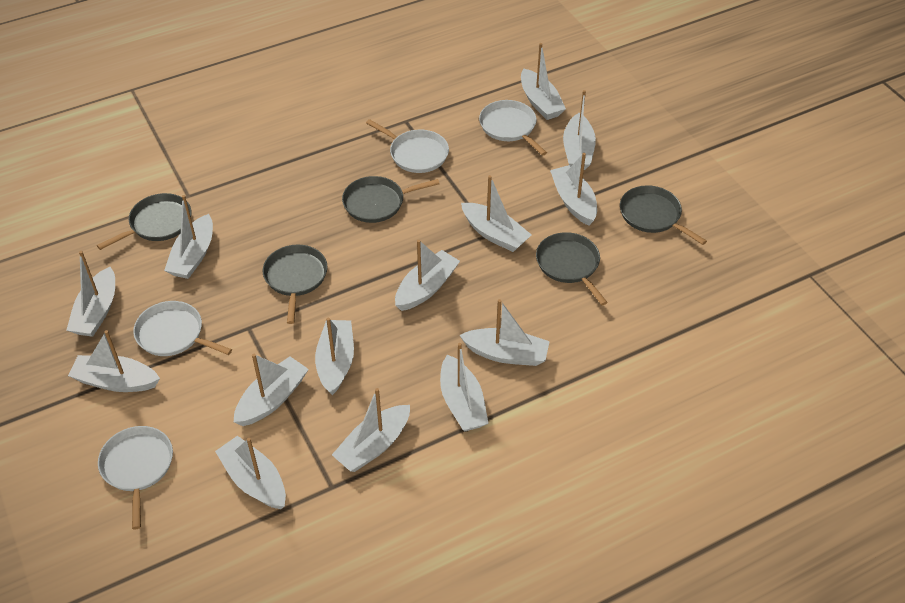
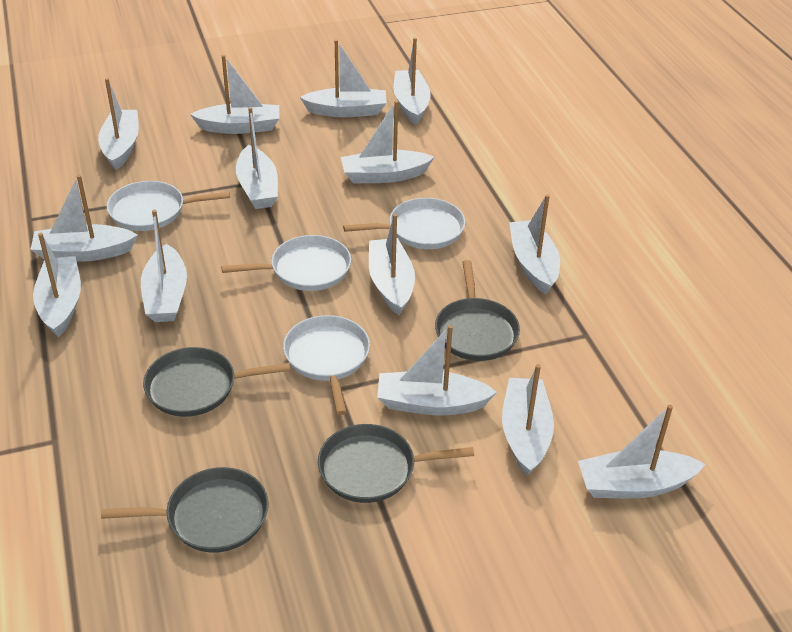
grey pan: 5 -> 4

